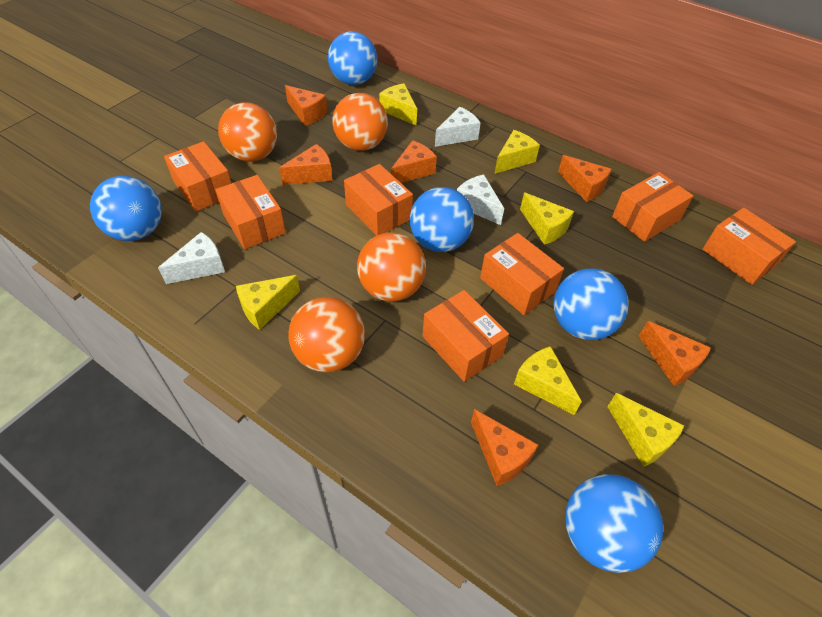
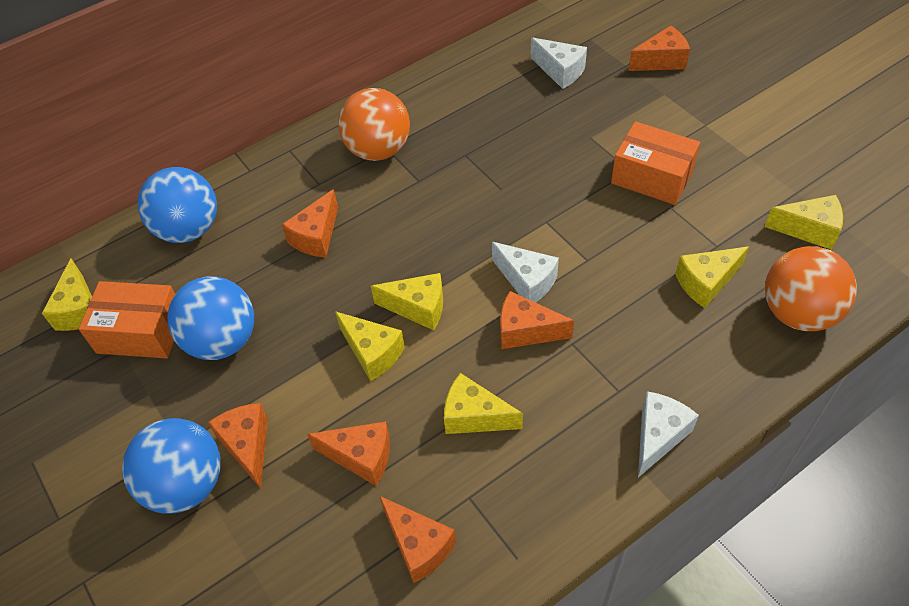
blue ball: 5 -> 3
orange ball: 4 -> 2
orange box: 7 -> 2

